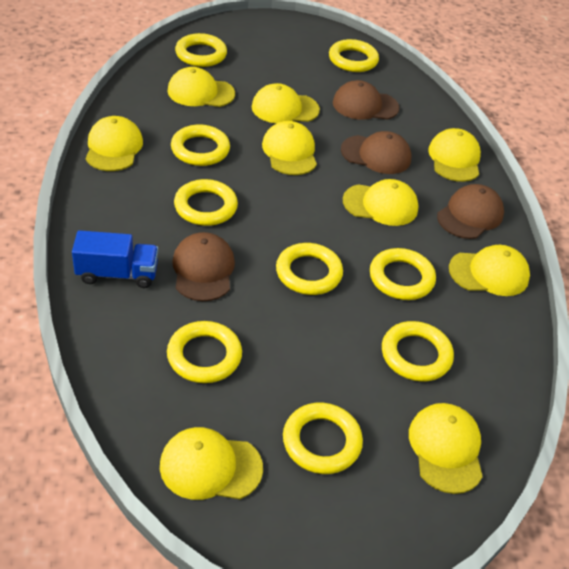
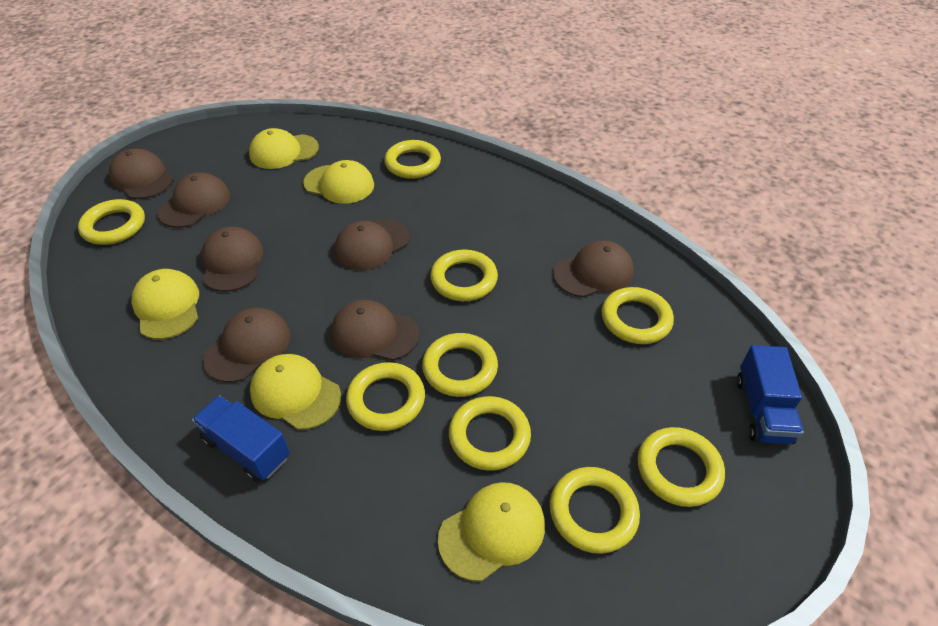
blue truck: 1 -> 2
brown cap: 4 -> 7
yellow cap: 9 -> 5

